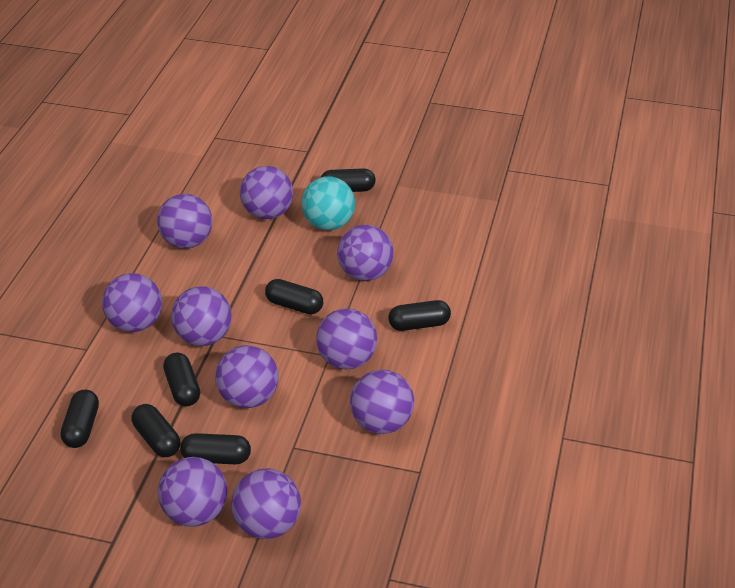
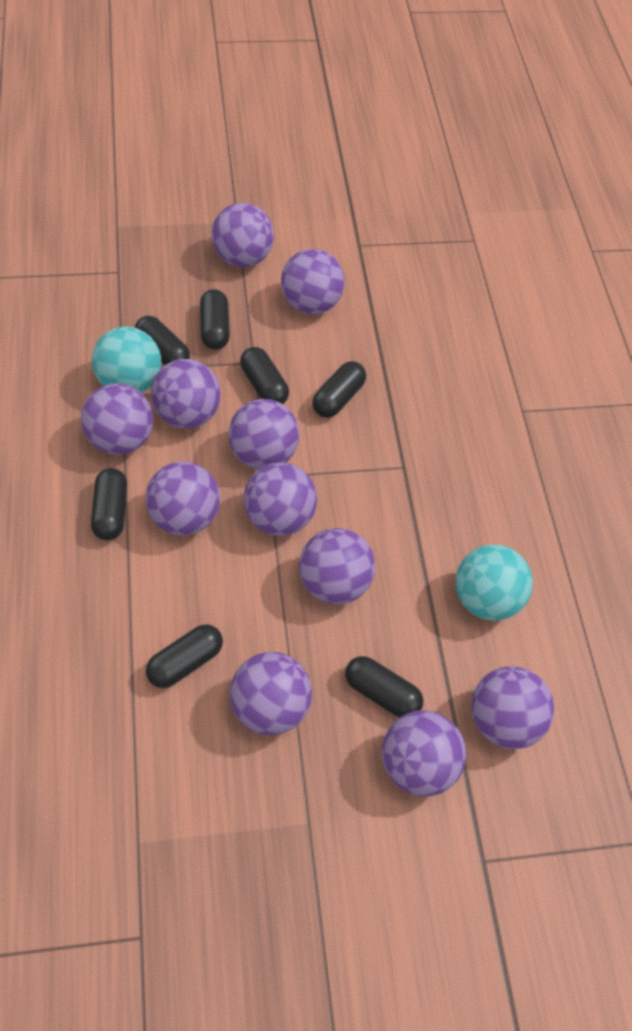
purple ball: 10 -> 11
turquoise ball: 1 -> 2

